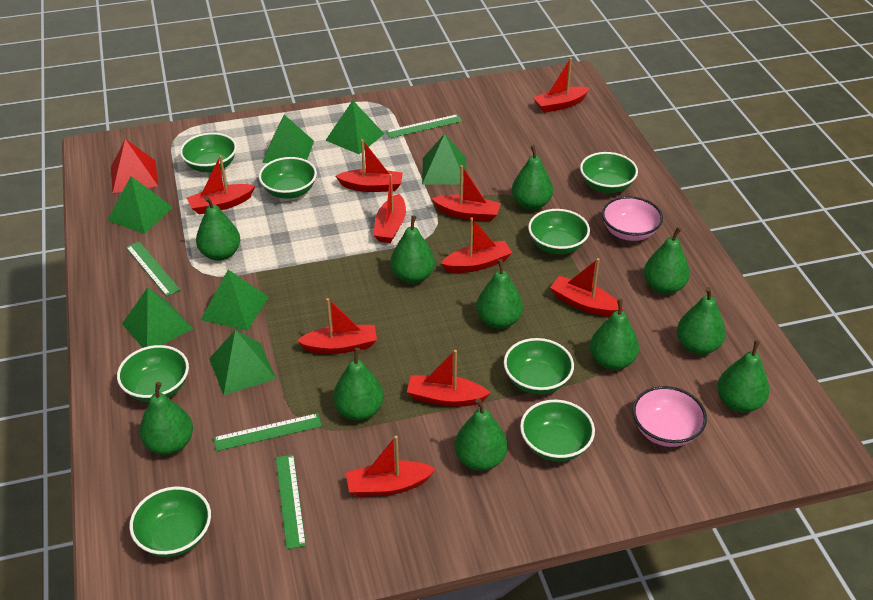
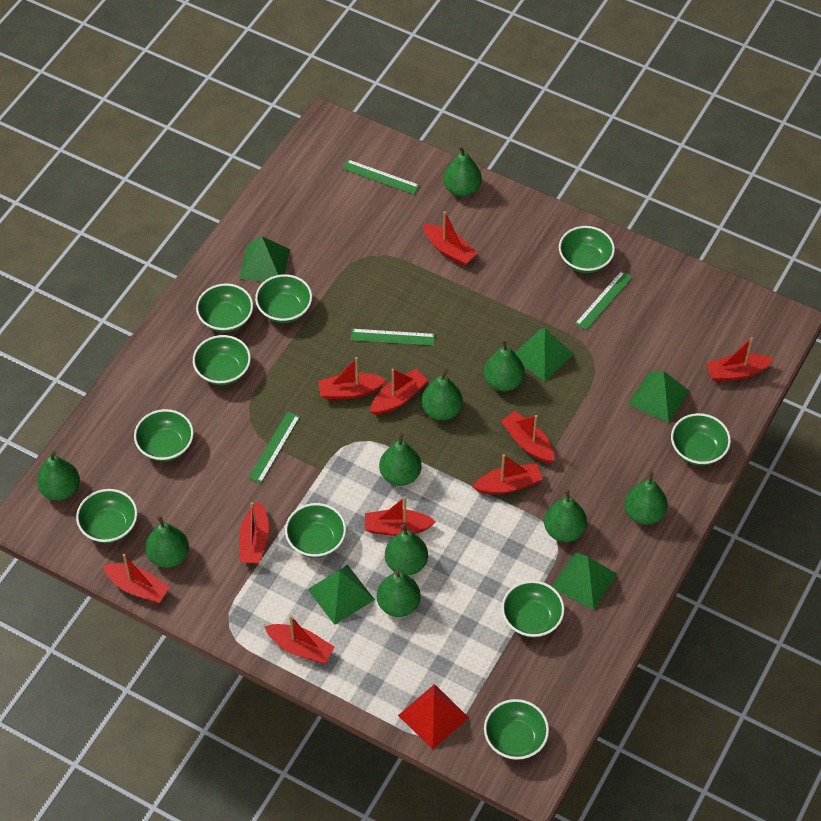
green bowl: 8 -> 10
green pear: 11 -> 10
green pyramid: 7 -> 5
pink bowl: 2 -> 0

